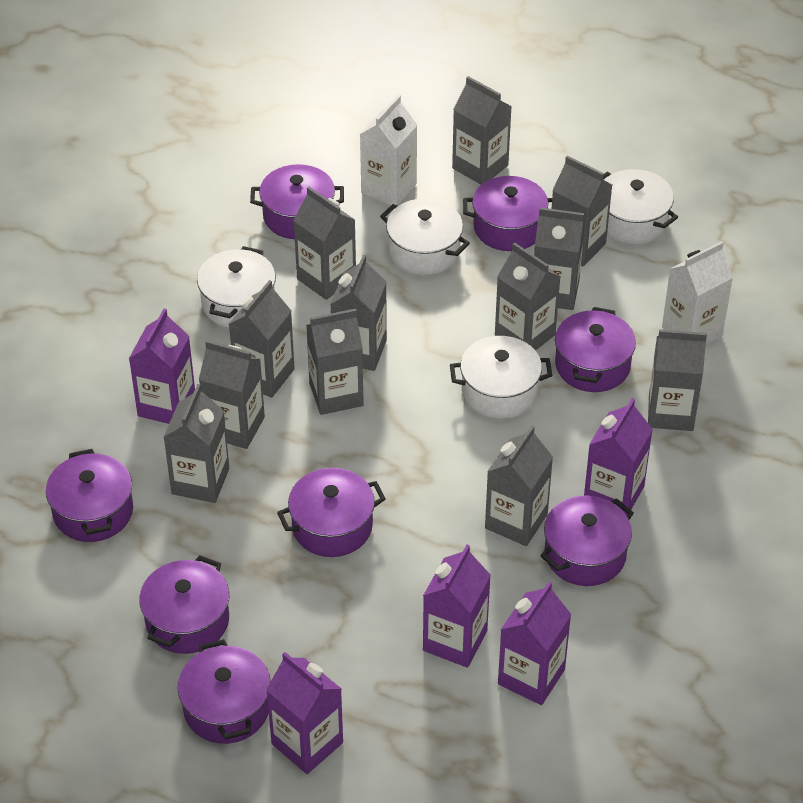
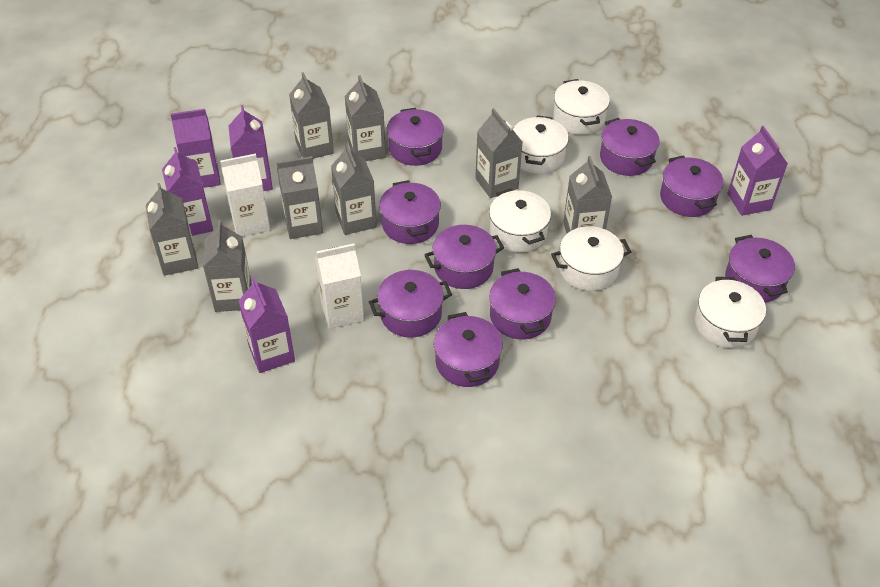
grey carton: 12 -> 8
purple pot: 8 -> 9
white pot: 4 -> 5

